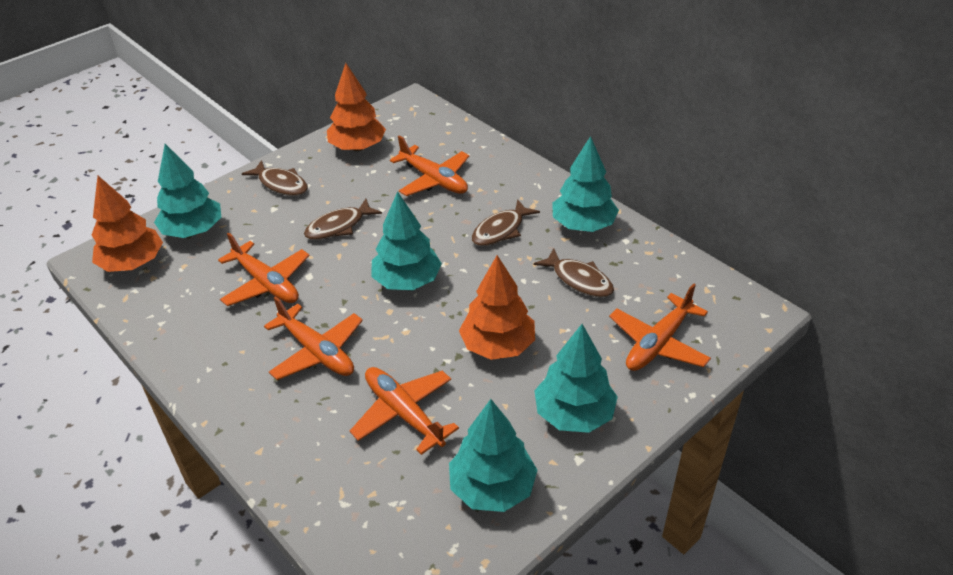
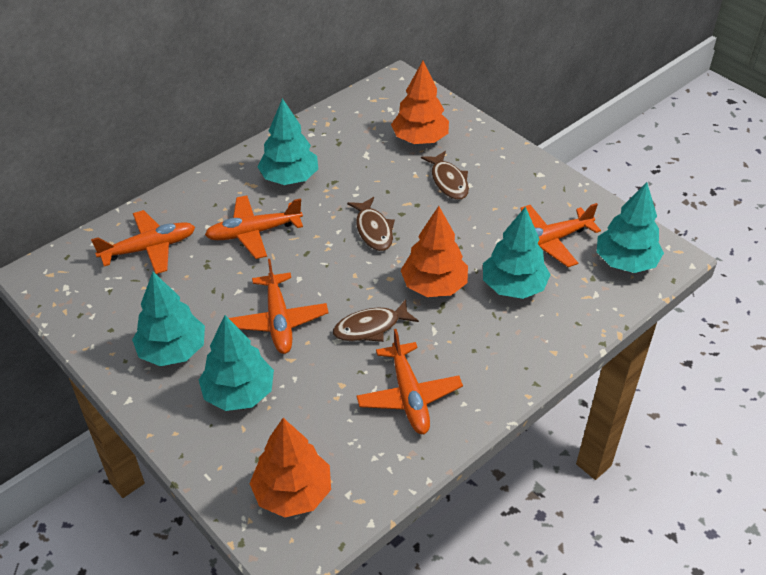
brown fish: 4 -> 3

